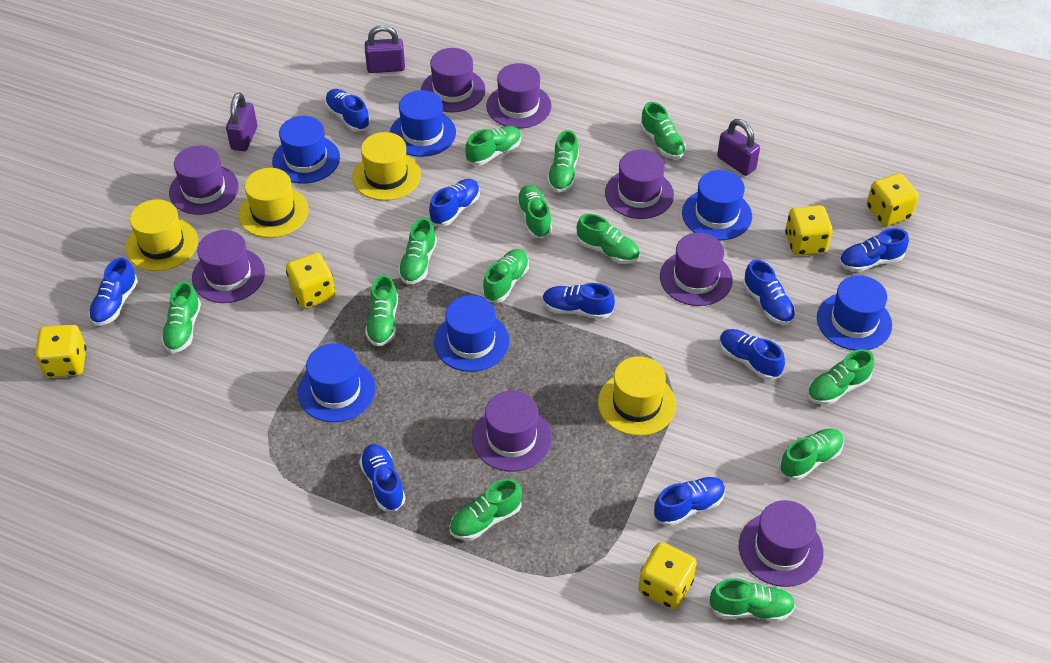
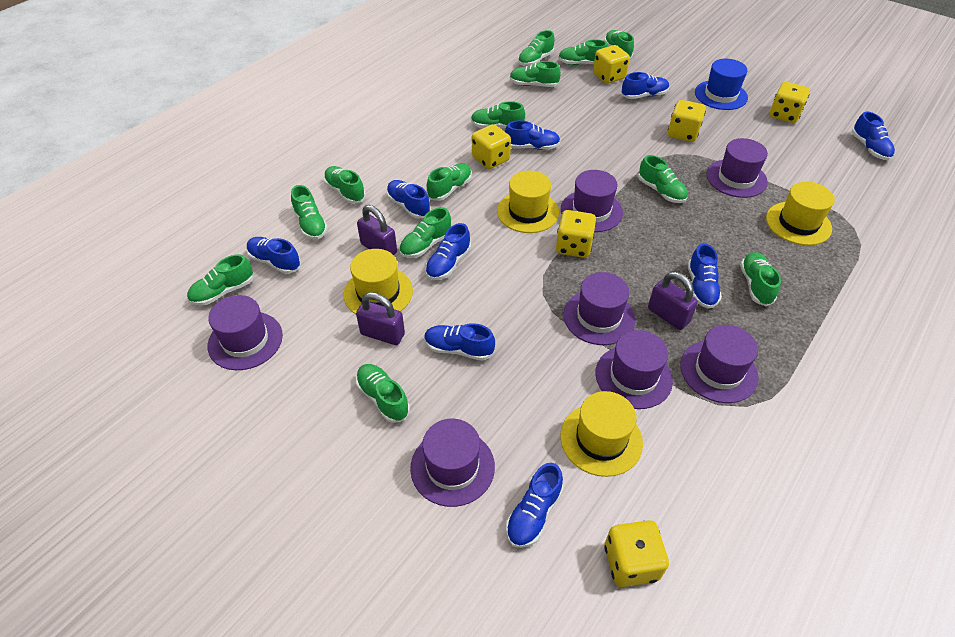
blue hat: 6 -> 1
purple hat: 8 -> 7
yellow dice: 5 -> 6

